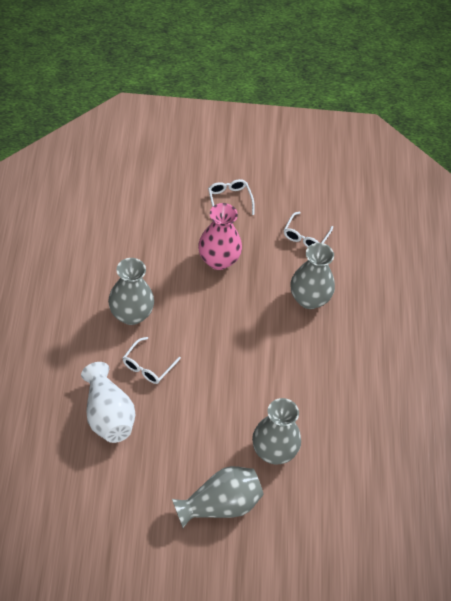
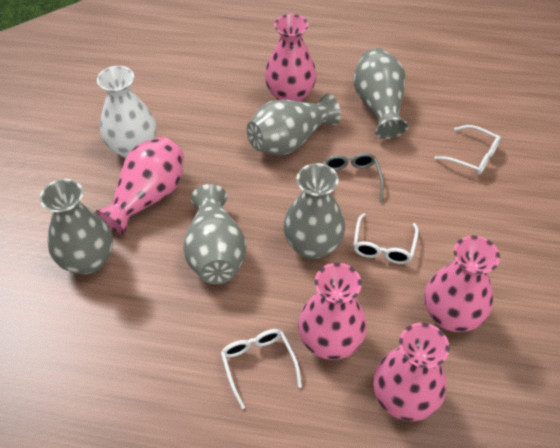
grey glasses: 0 -> 1
grey vase: 4 -> 5
pink vase: 1 -> 5

